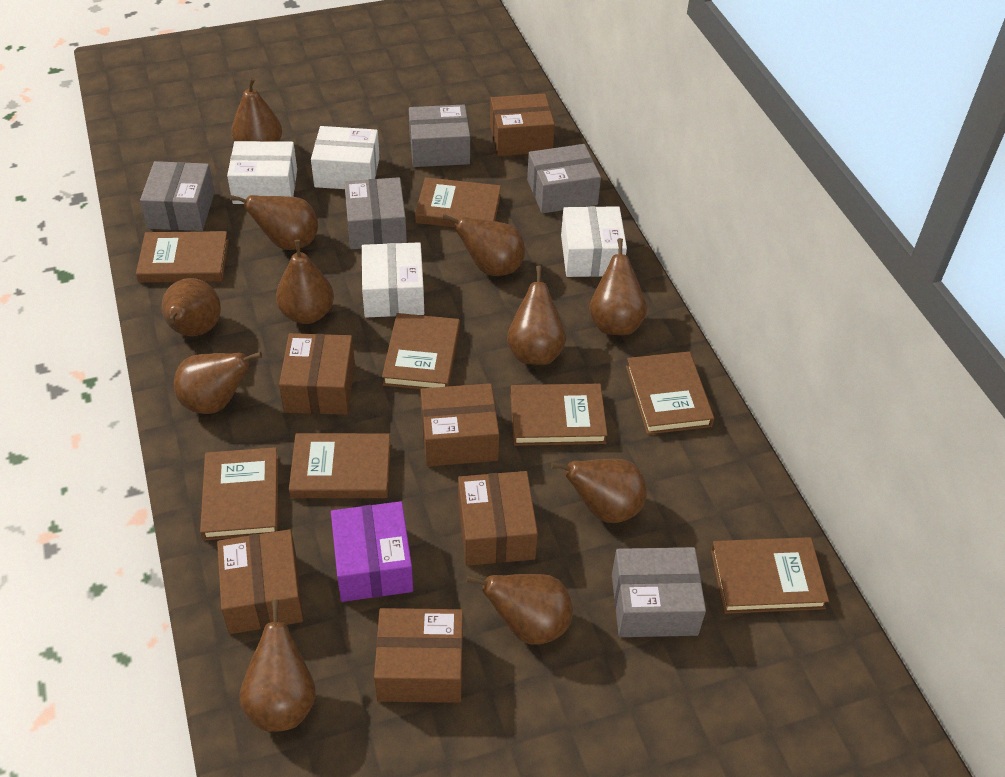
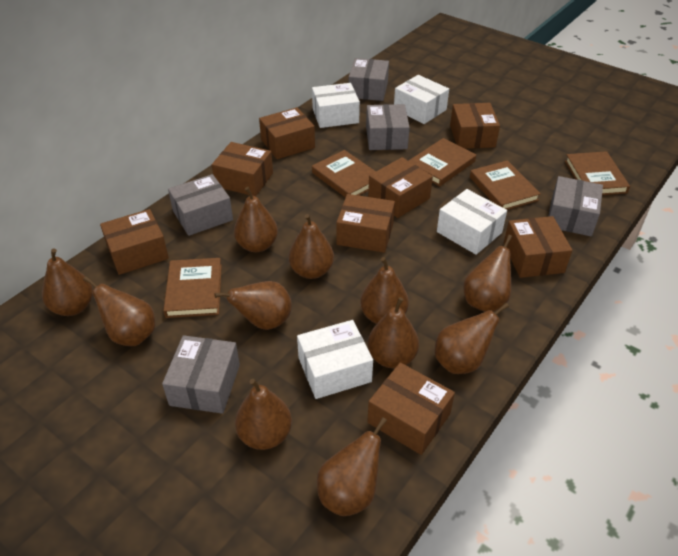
brown book: 8 -> 5
brown box: 6 -> 8
purple box: 1 -> 0

